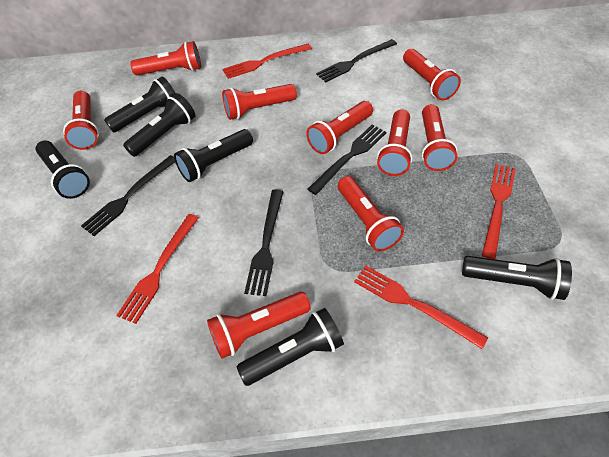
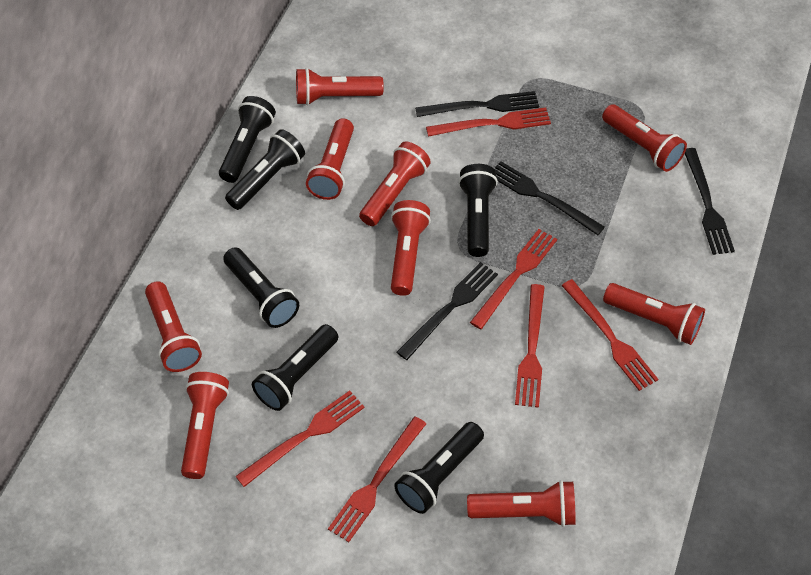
red fork: 4 -> 6

